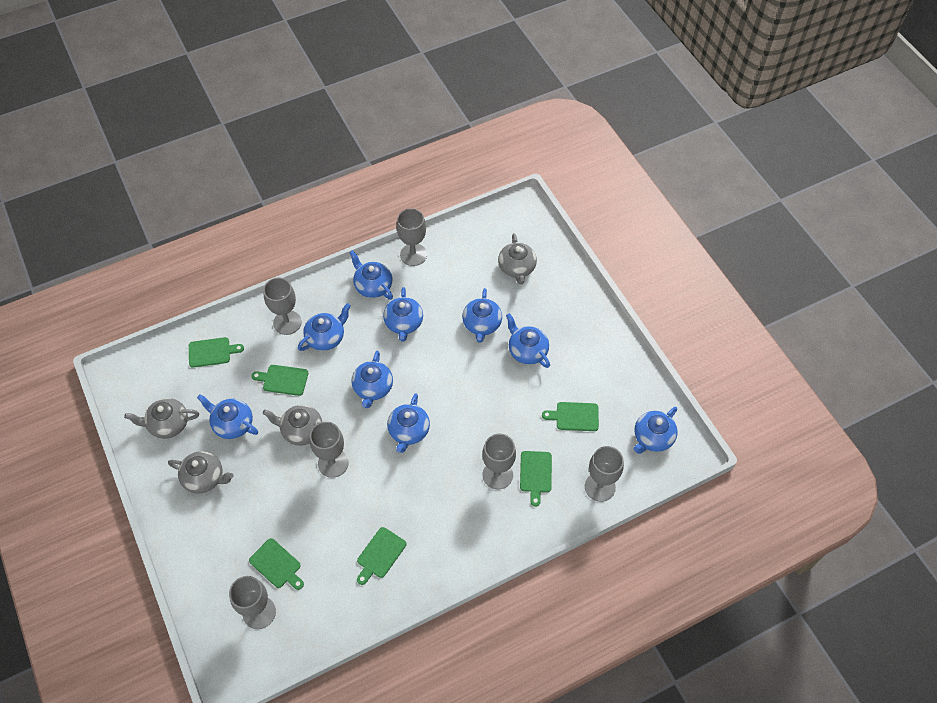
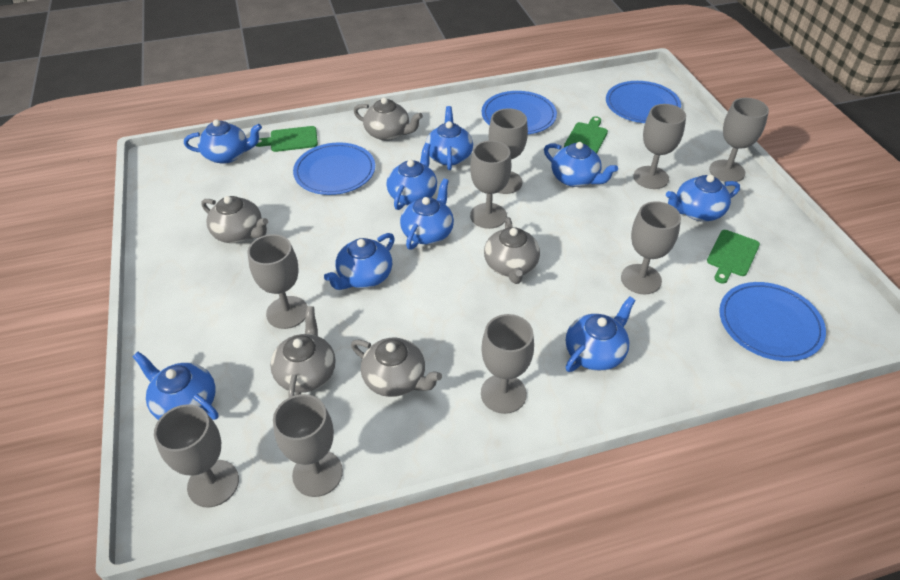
blue plate: 0 -> 4
green cutting board: 6 -> 3
grey goblet: 6 -> 9
grey teapot: 4 -> 5

